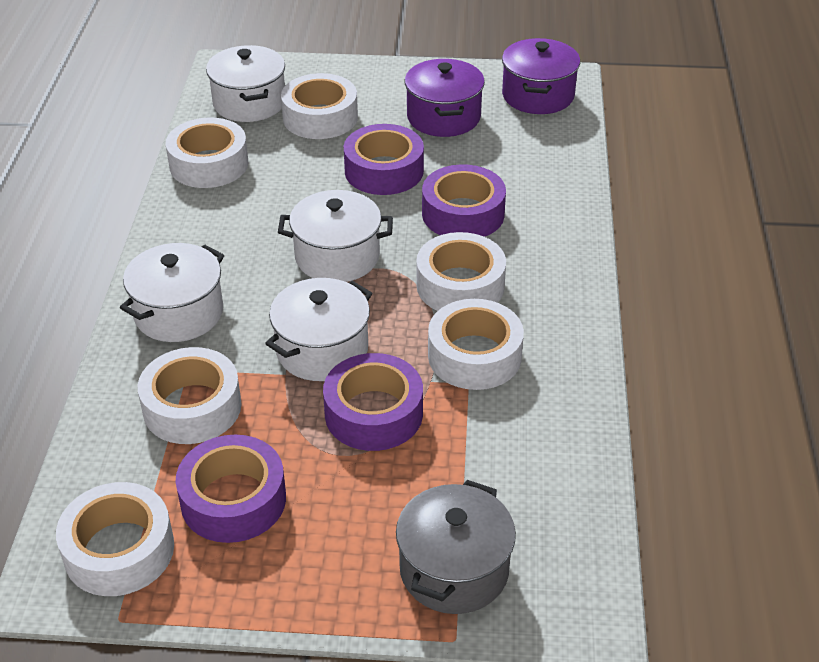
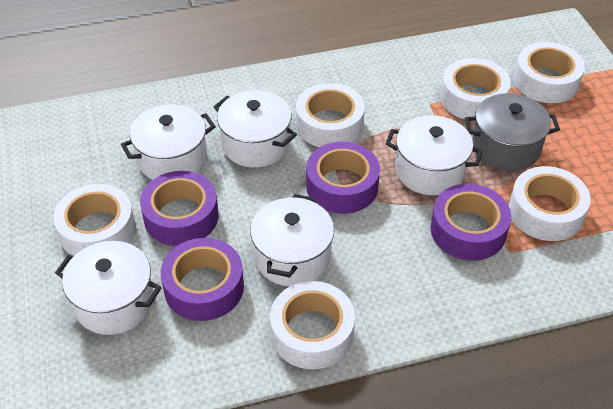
purple pot: 2 -> 0
white pot: 4 -> 5

